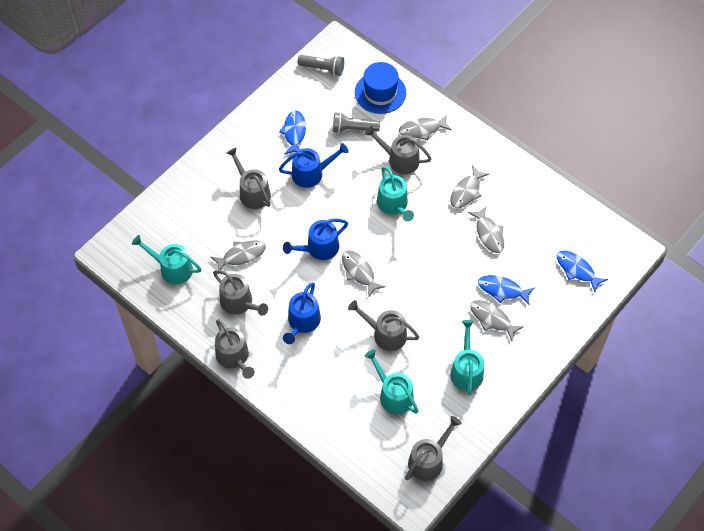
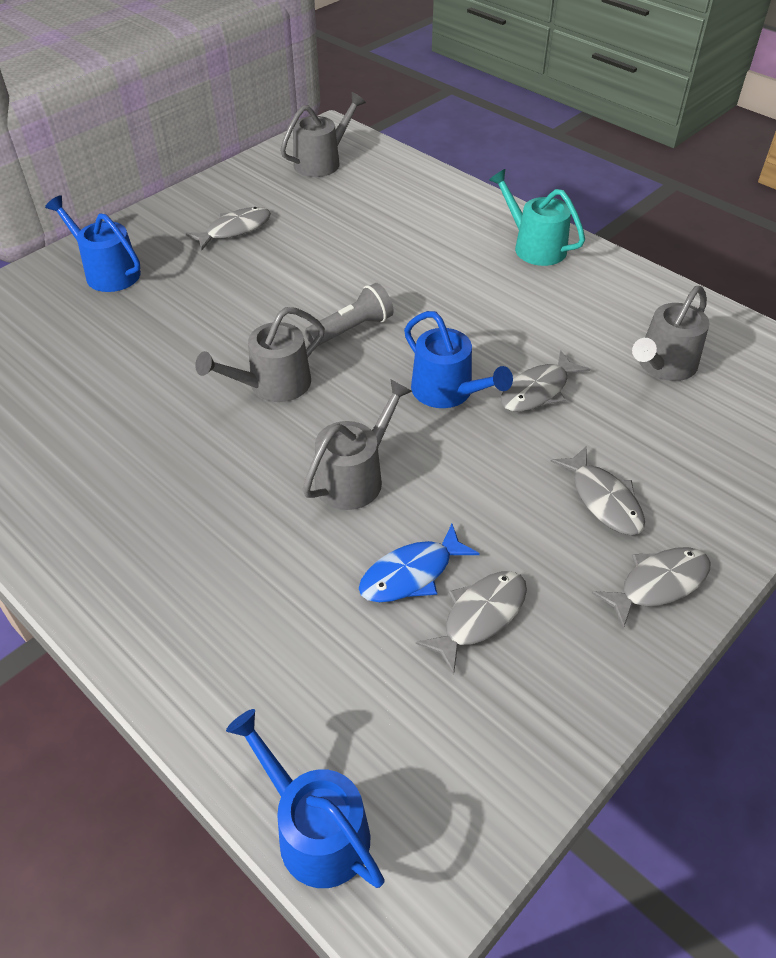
blue fish: 3 -> 1
blue hat: 1 -> 0
grey fish: 6 -> 5
grey flashlight: 2 -> 1
grey watering can: 6 -> 4
turquoise watering can: 4 -> 1

